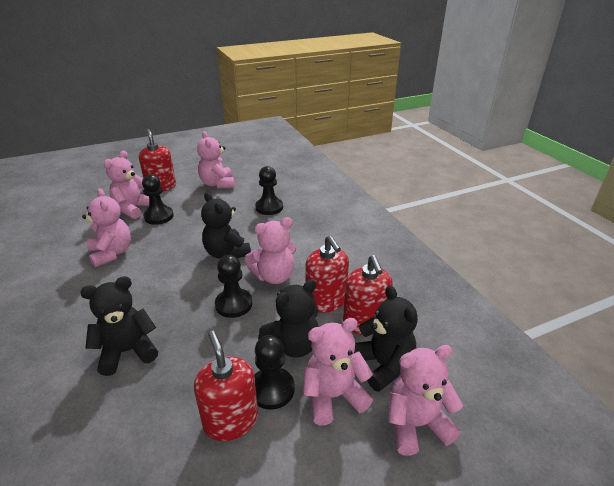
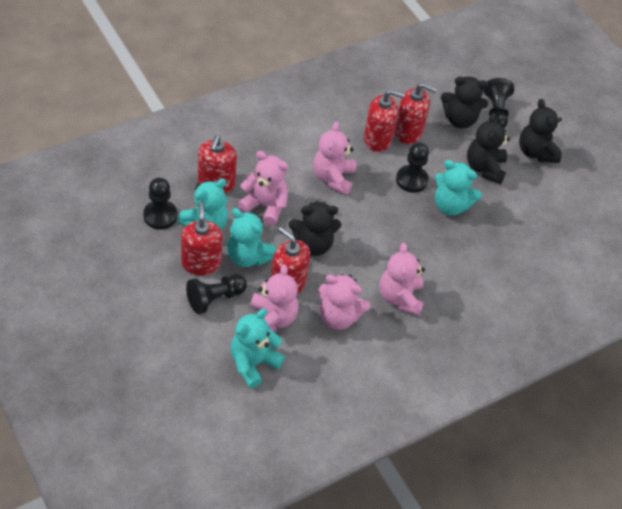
pink teddy bear: 6 -> 5
red soap dispenser: 4 -> 5
turquoise teddy bear: 0 -> 4

